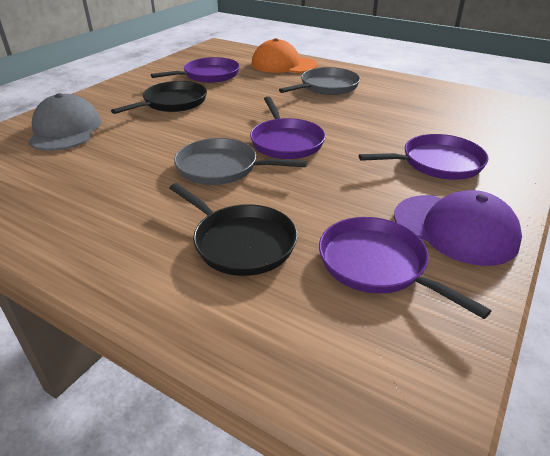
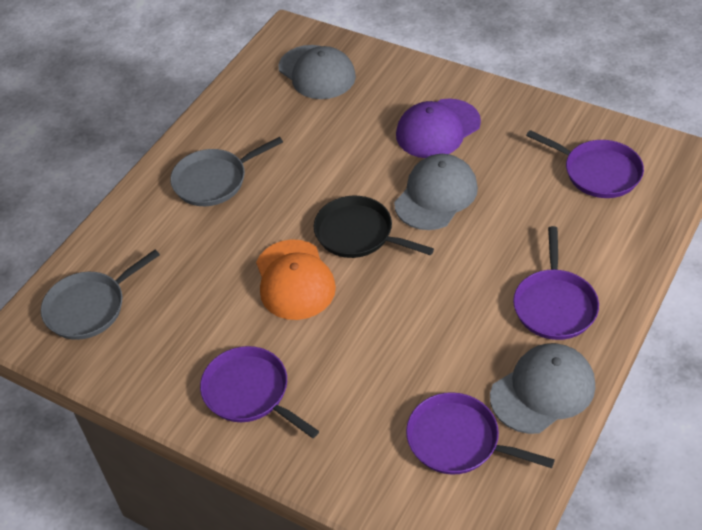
black pan: 2 -> 1
grey cap: 1 -> 3

